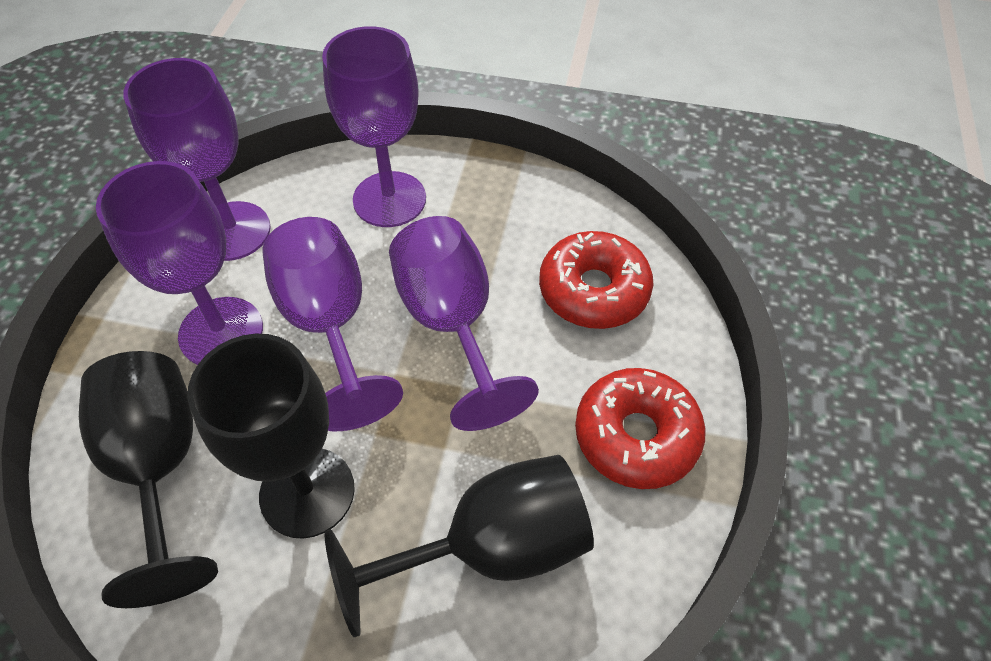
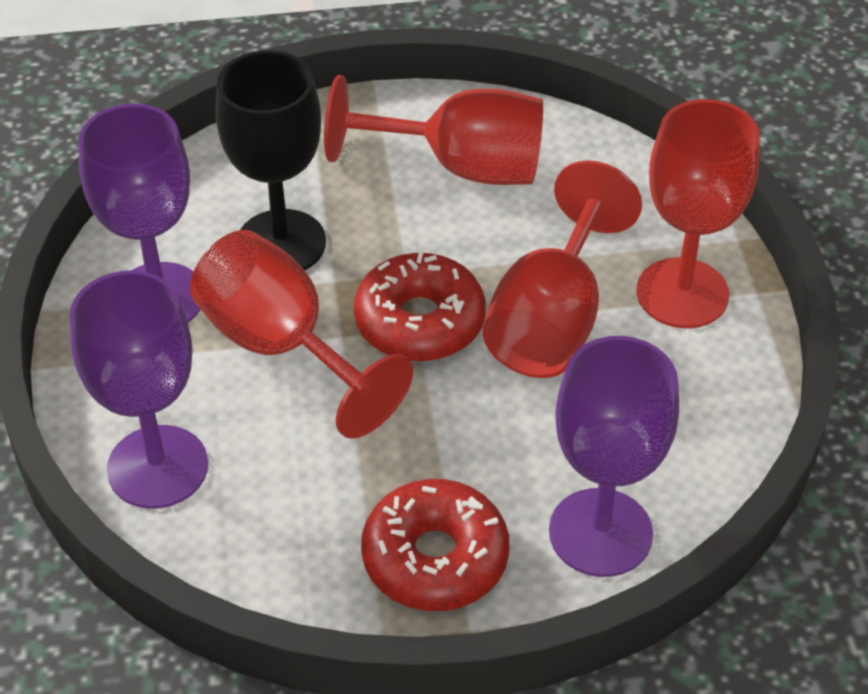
black goblet: 3 -> 1
purple goblet: 5 -> 3
red goblet: 0 -> 4

